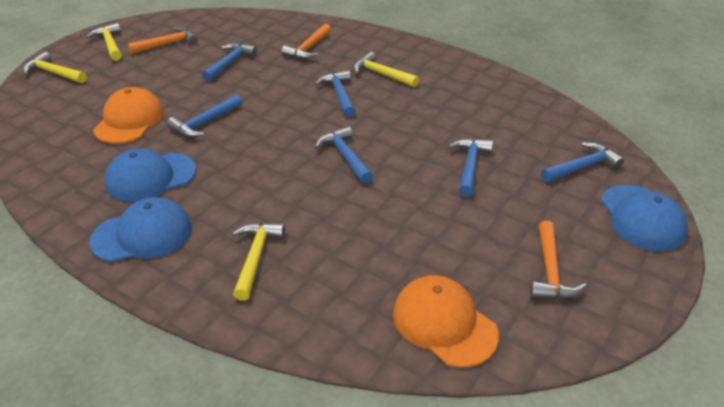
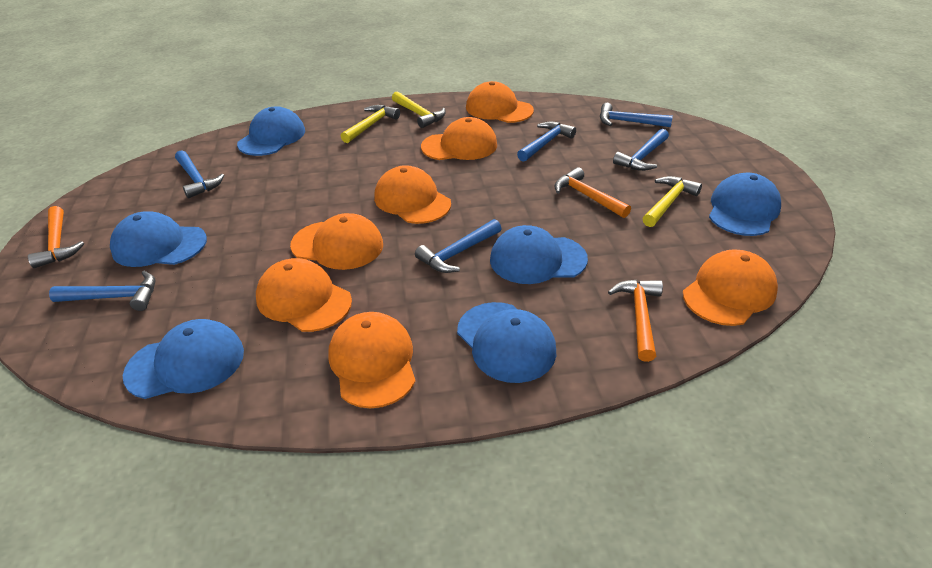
blue cap: 3 -> 6
orange cap: 2 -> 7
yellow hammer: 4 -> 3

